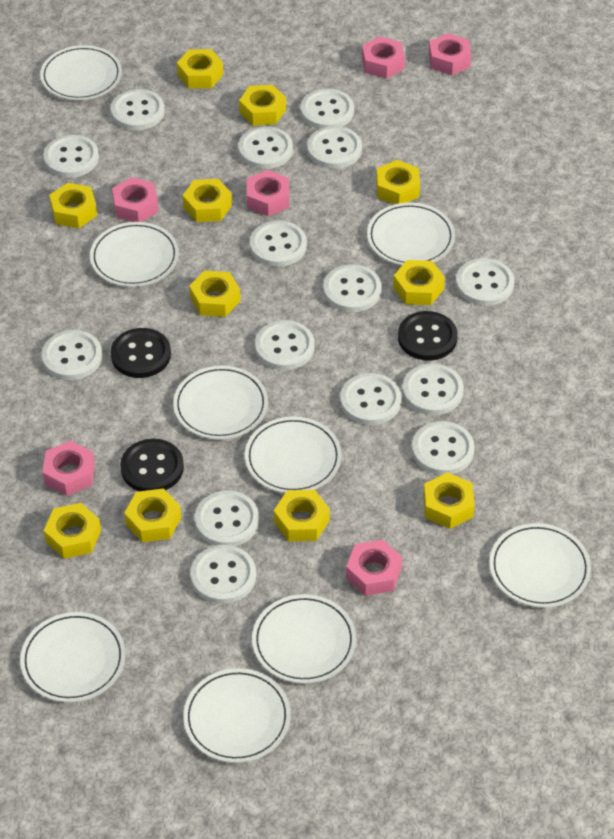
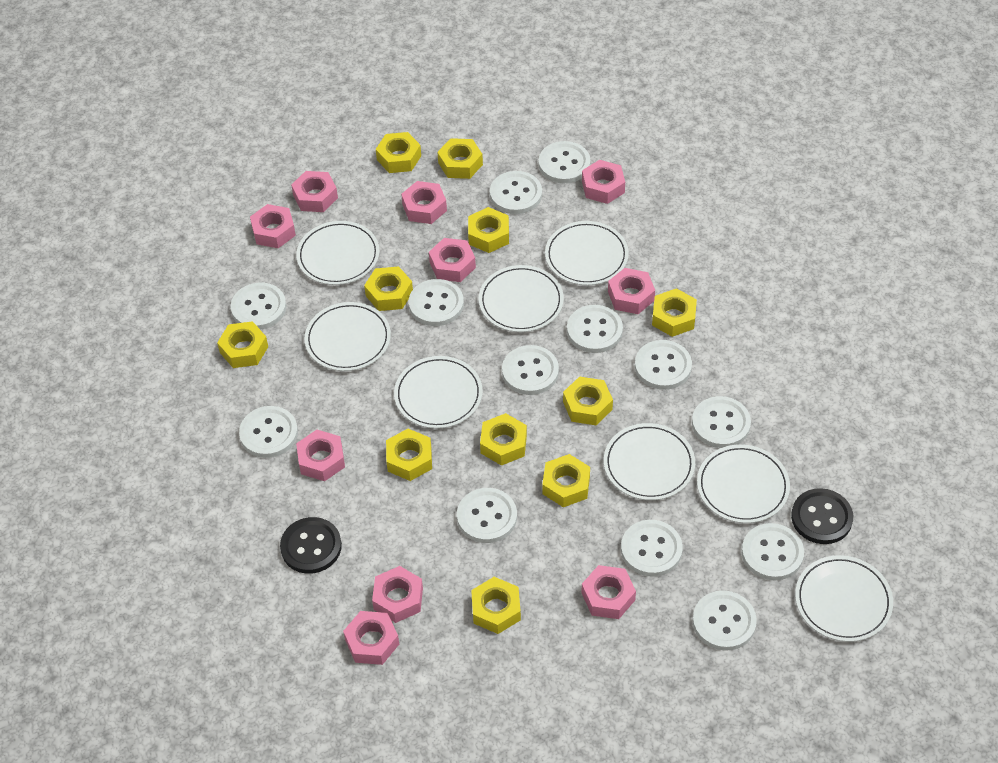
black button: 3 -> 2
pink nut: 6 -> 10
white button: 15 -> 13
white plate: 9 -> 8

